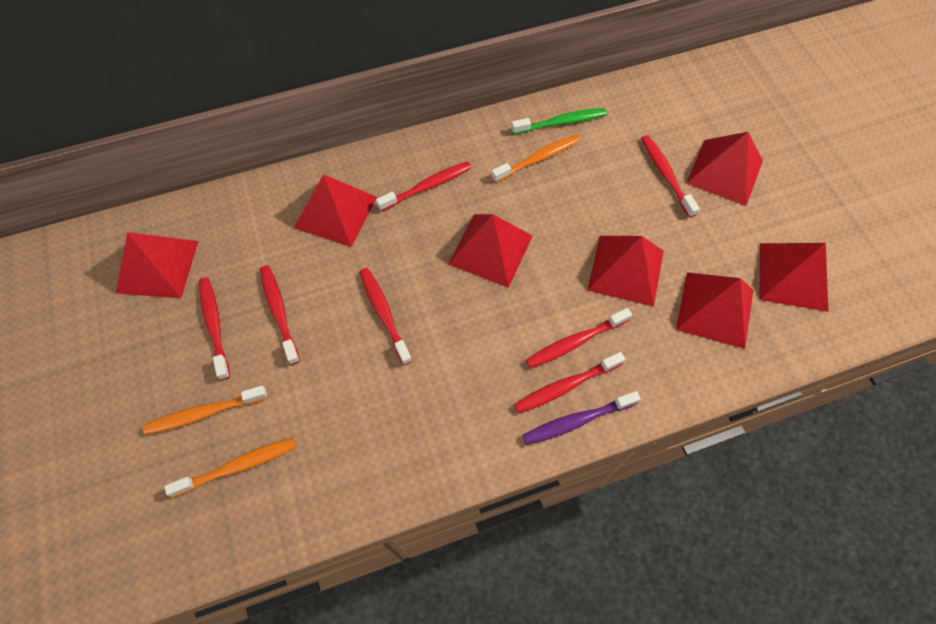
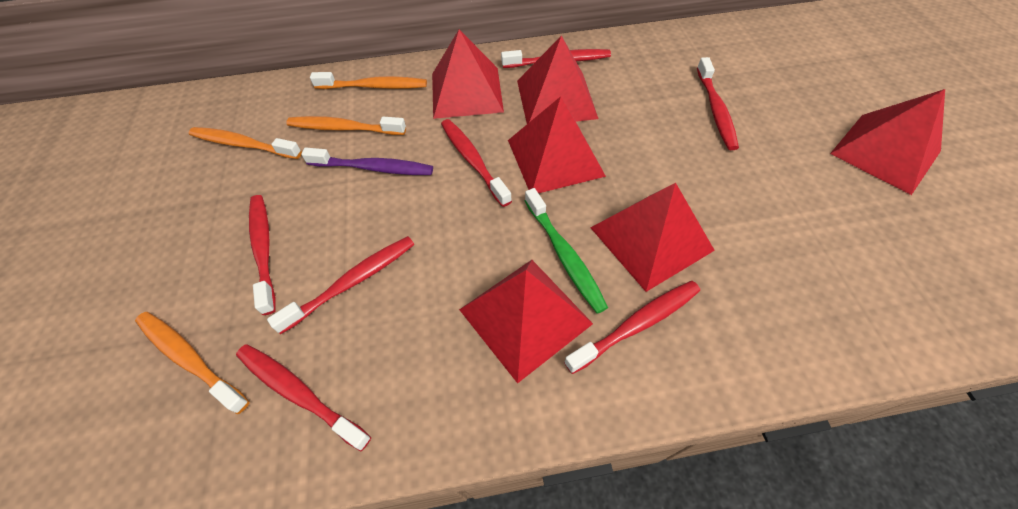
orange toothbrush: 3 -> 4
red pyramid: 7 -> 6

